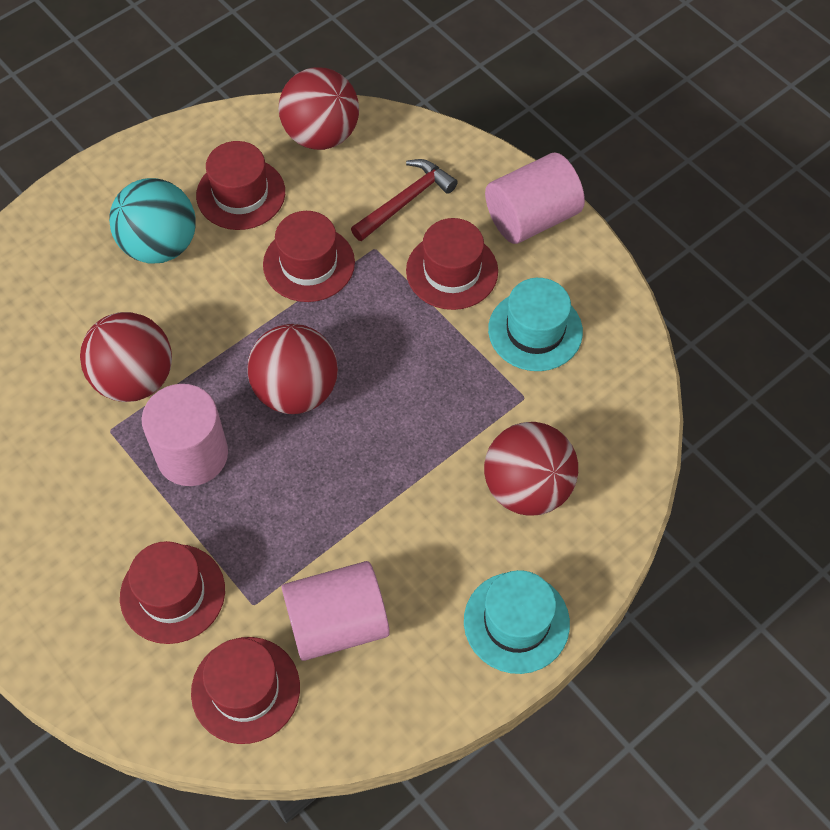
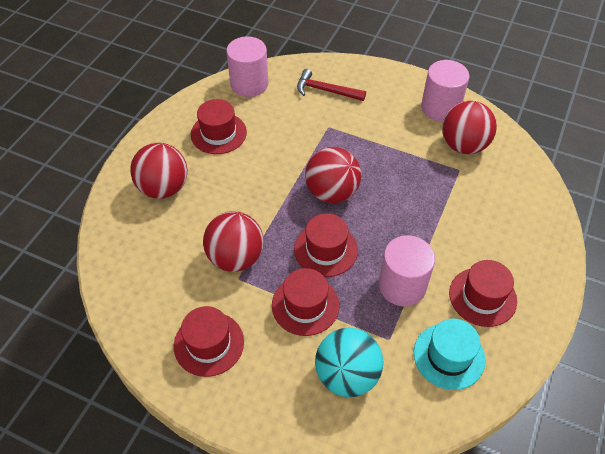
turquoise hat: 2 -> 1

